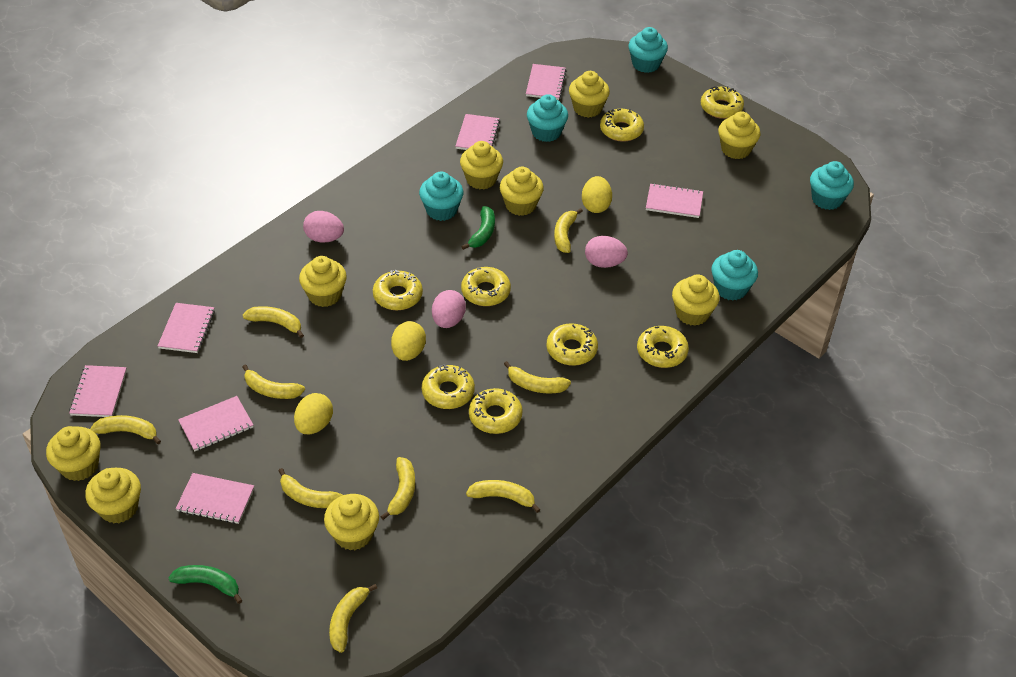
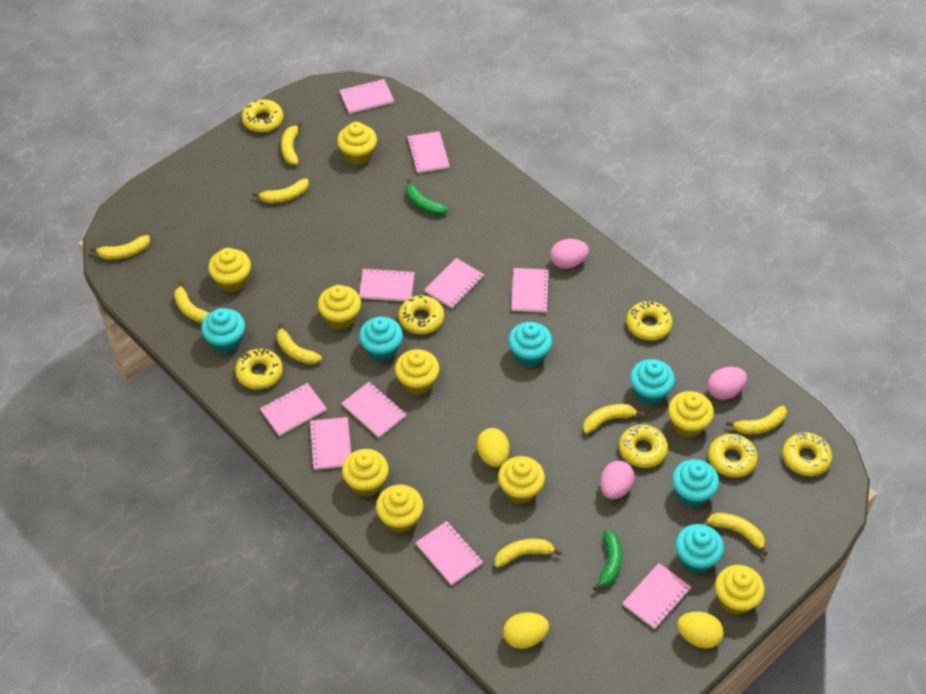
pink notebook: 7 -> 10
turquoise cupcake: 5 -> 6
yellow donut: 8 -> 7

